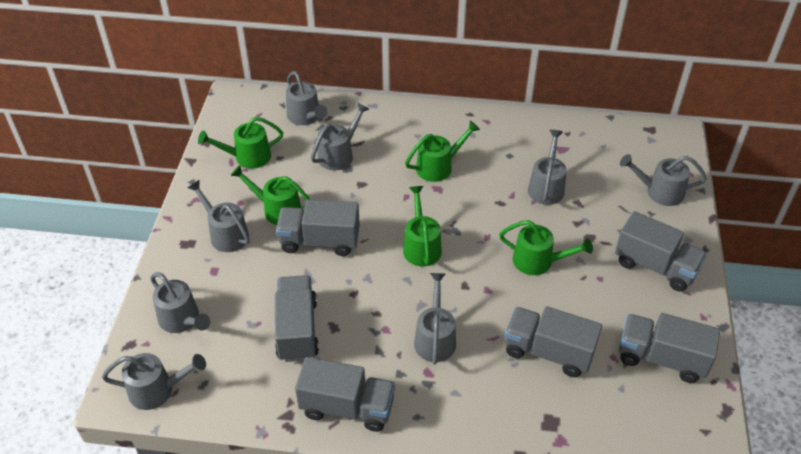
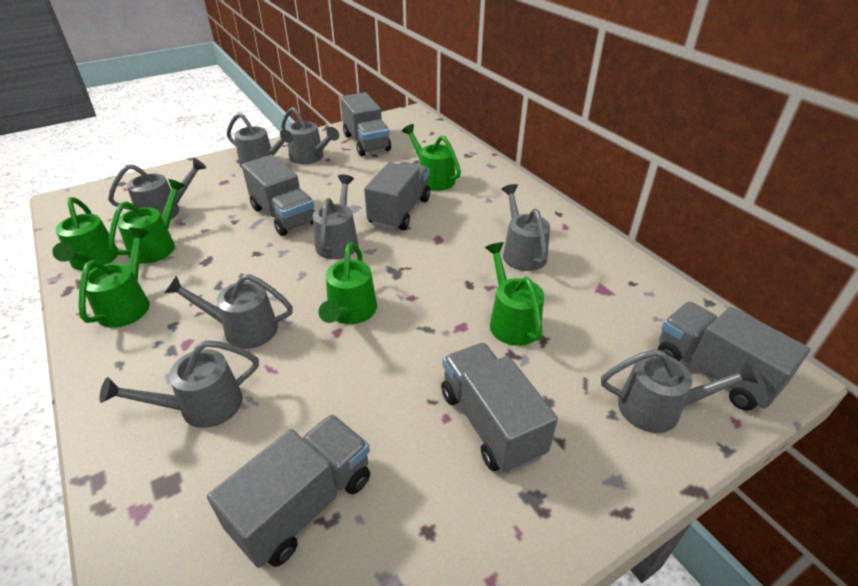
green watering can: 5 -> 6

